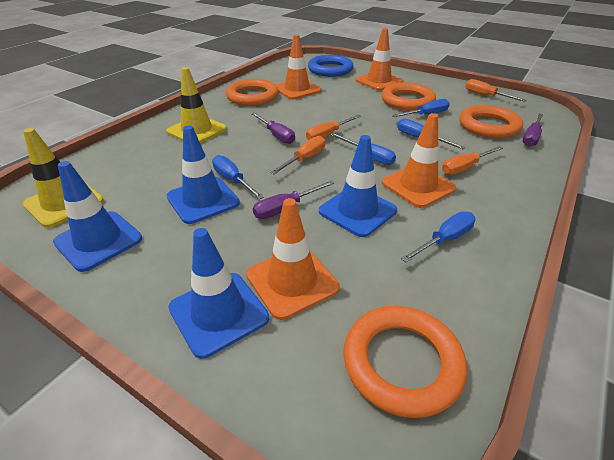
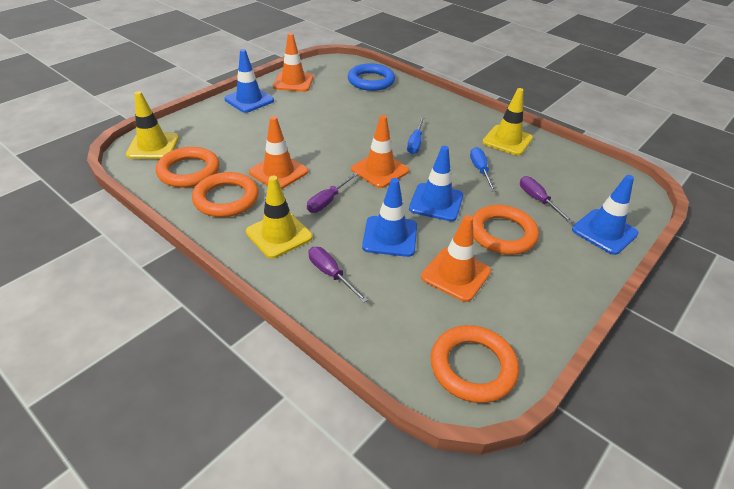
blue screwdriver: 5 -> 2
orange screwdriver: 4 -> 0
yellow traffic cone: 2 -> 3

